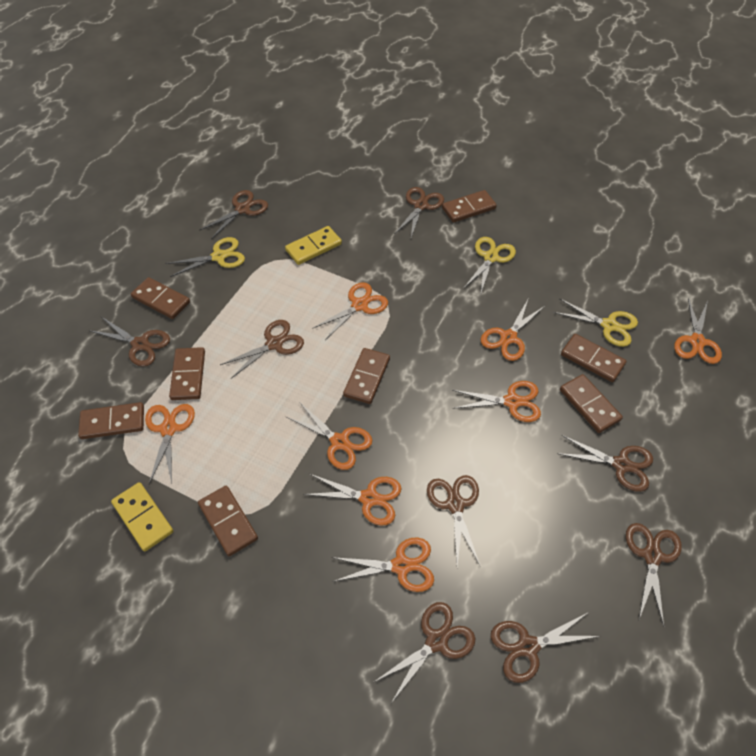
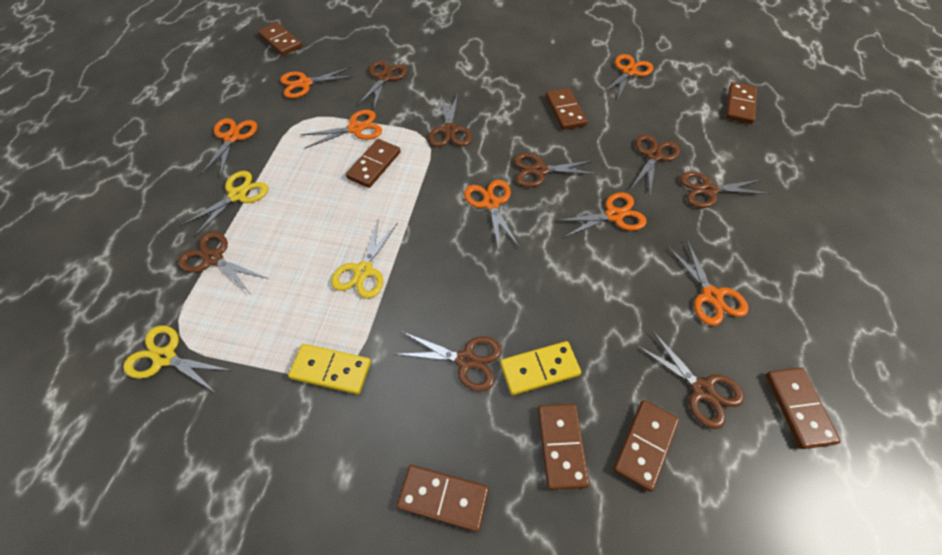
brown scissors: 9 -> 8
orange scissors: 8 -> 7

